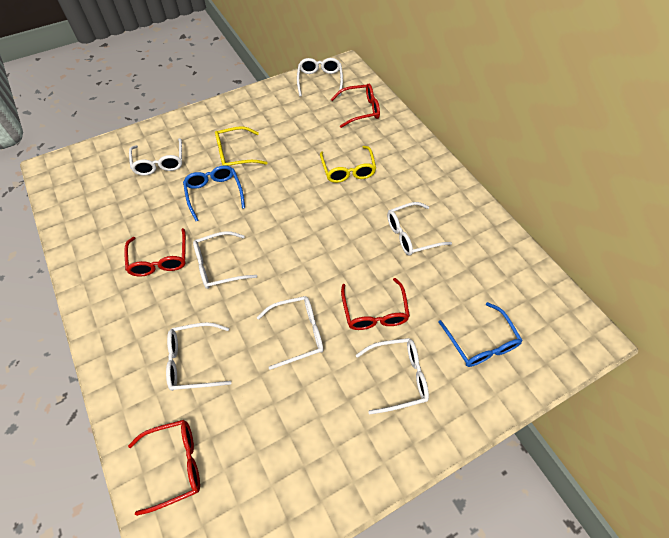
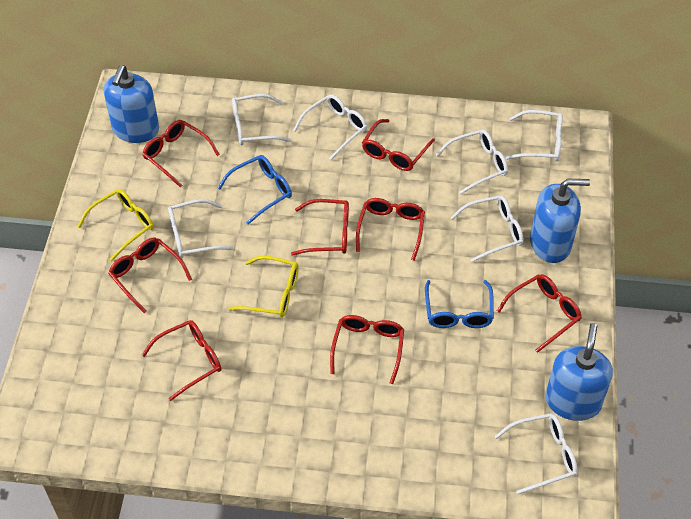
blue soap dispenser: 0 -> 3
red glasses: 4 -> 8

